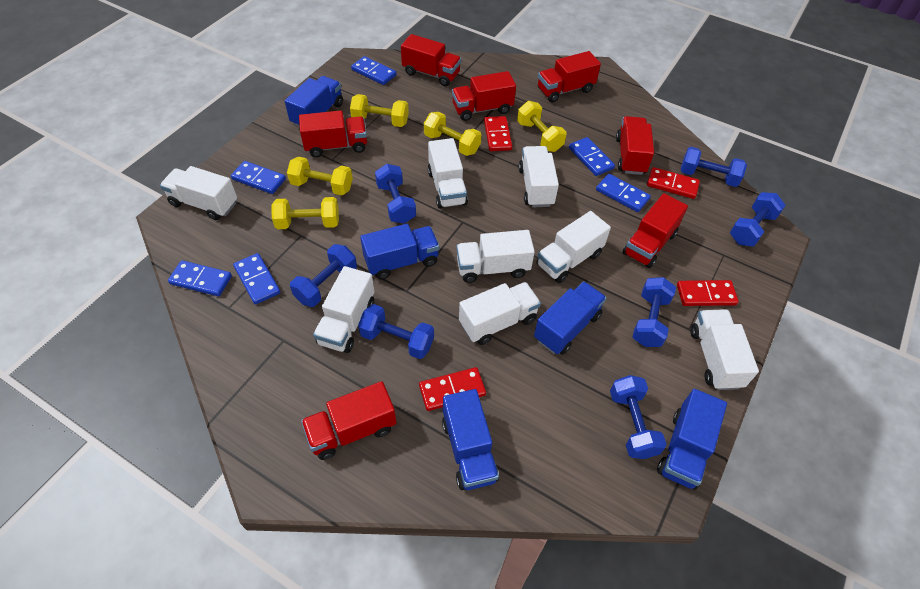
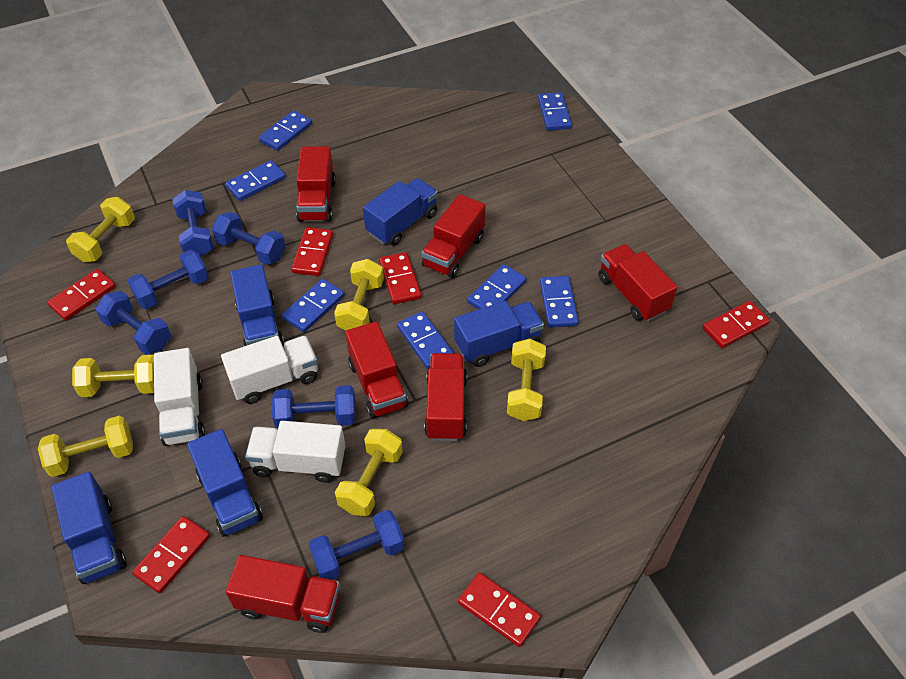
blue domino: 6 -> 7
blue dumbbell: 7 -> 6
red domino: 4 -> 6
red truck: 7 -> 6
white truck: 8 -> 3
yellow dumbbell: 5 -> 6

